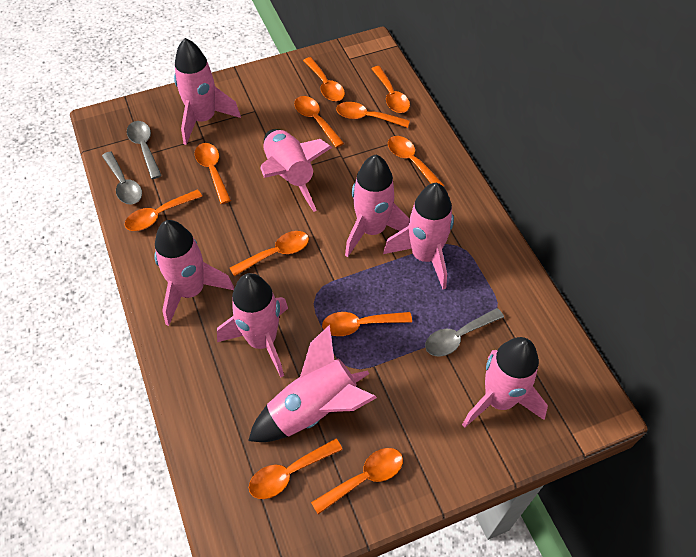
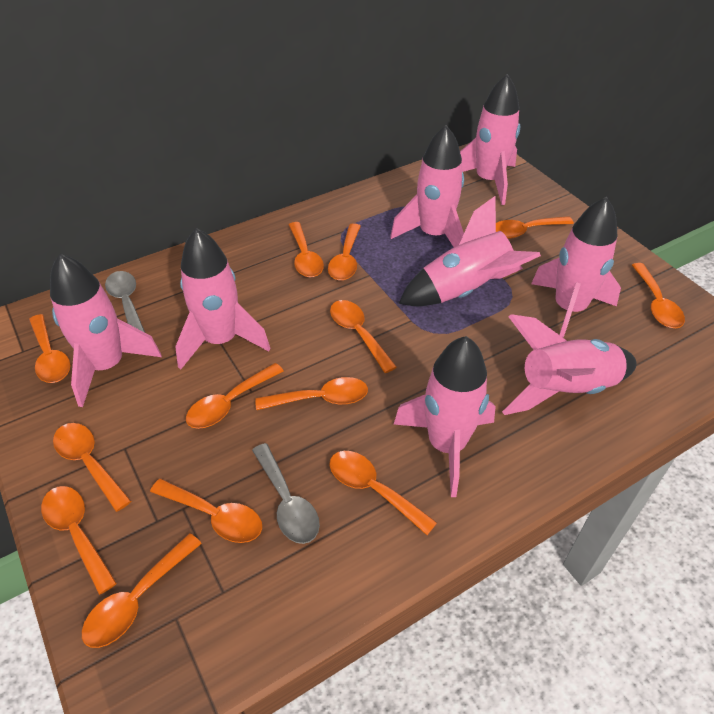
grey spoon: 3 -> 2
orange spoon: 11 -> 13

